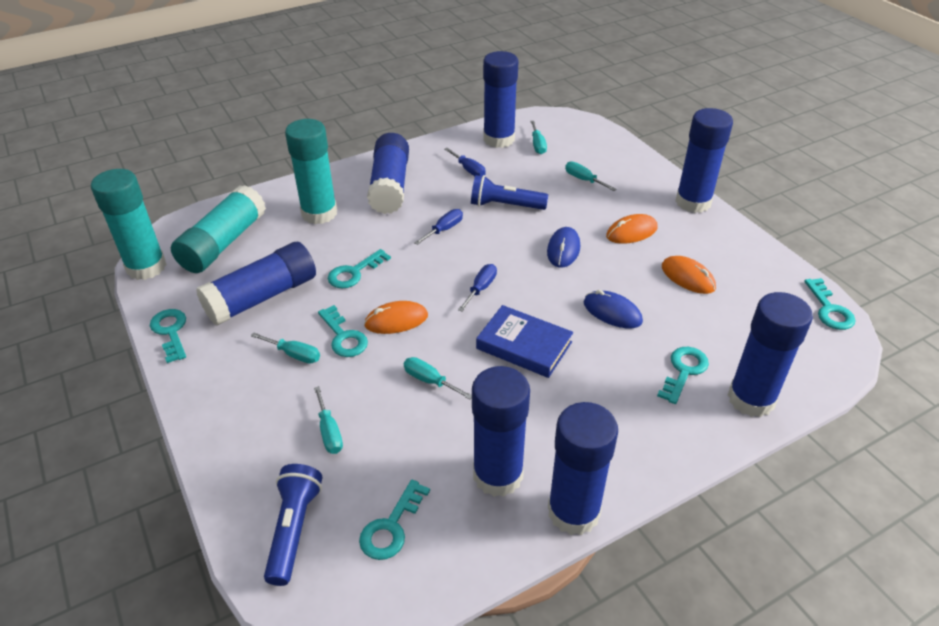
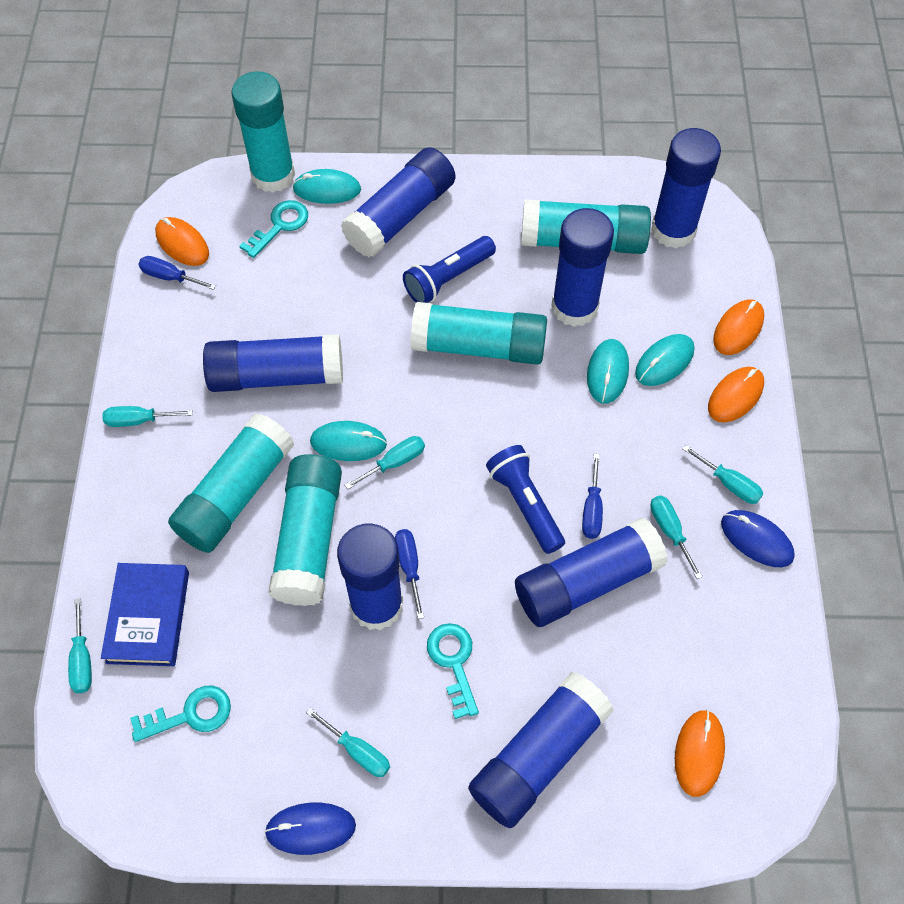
orange mouse: 3 -> 4
turquoise glue stick: 3 -> 5
turquoise key: 6 -> 3
turquoise mouse: 0 -> 4
turquoise screwdriver: 5 -> 6

